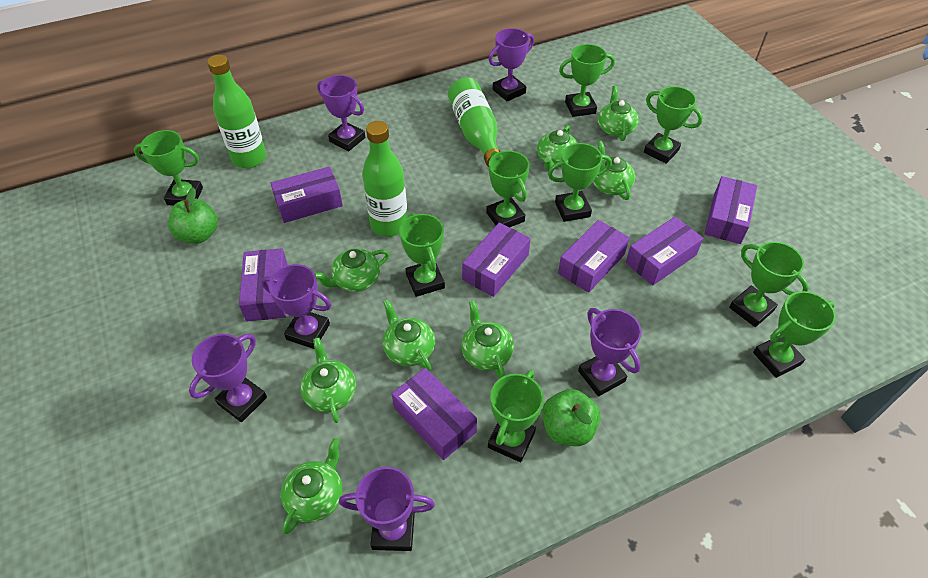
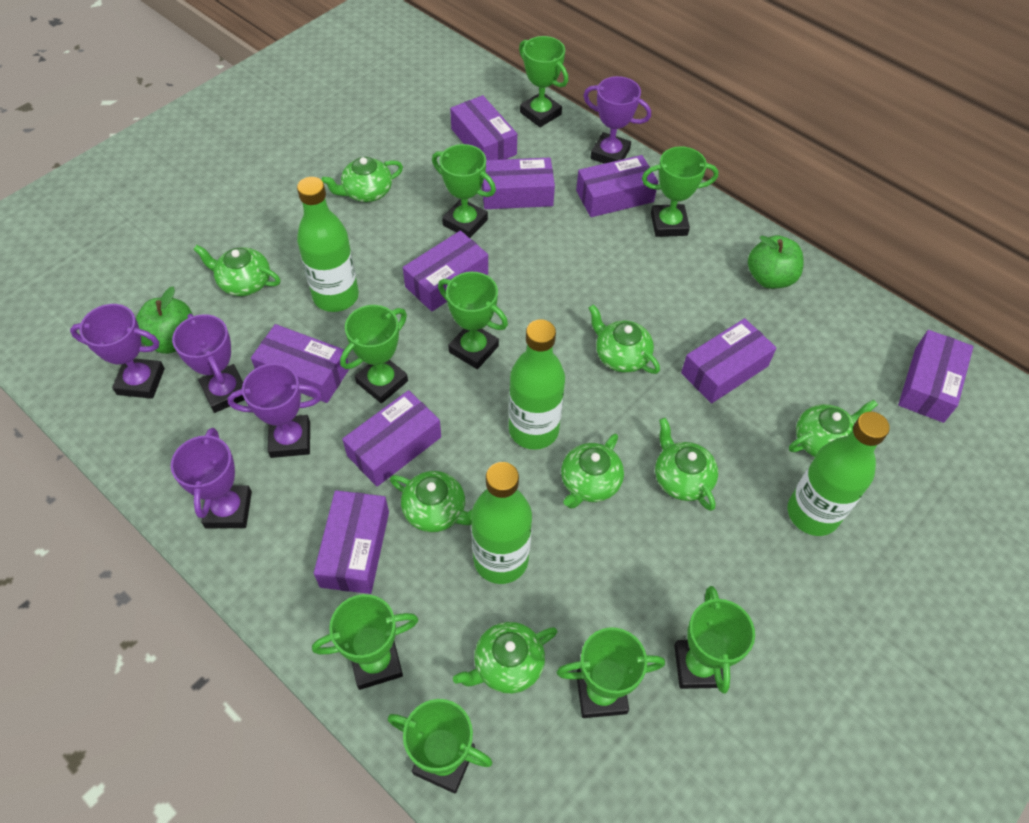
green bottle: 3 -> 4
purple box: 7 -> 9
purple trophy: 6 -> 5

